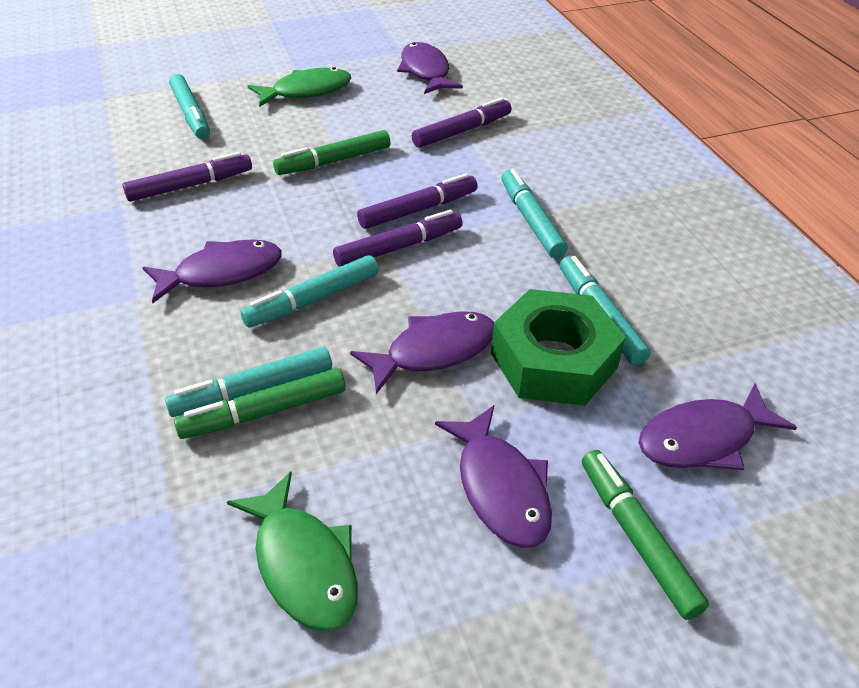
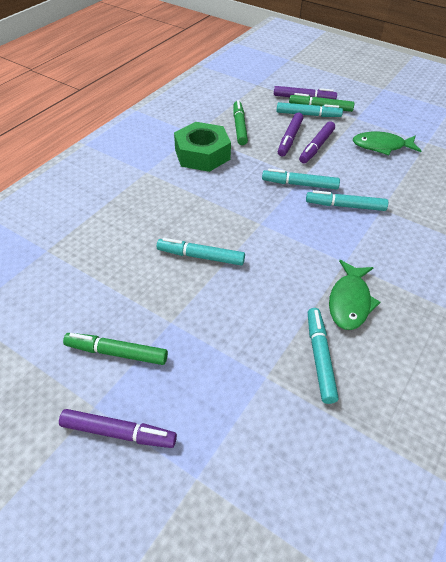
purple fish: 5 -> 0

